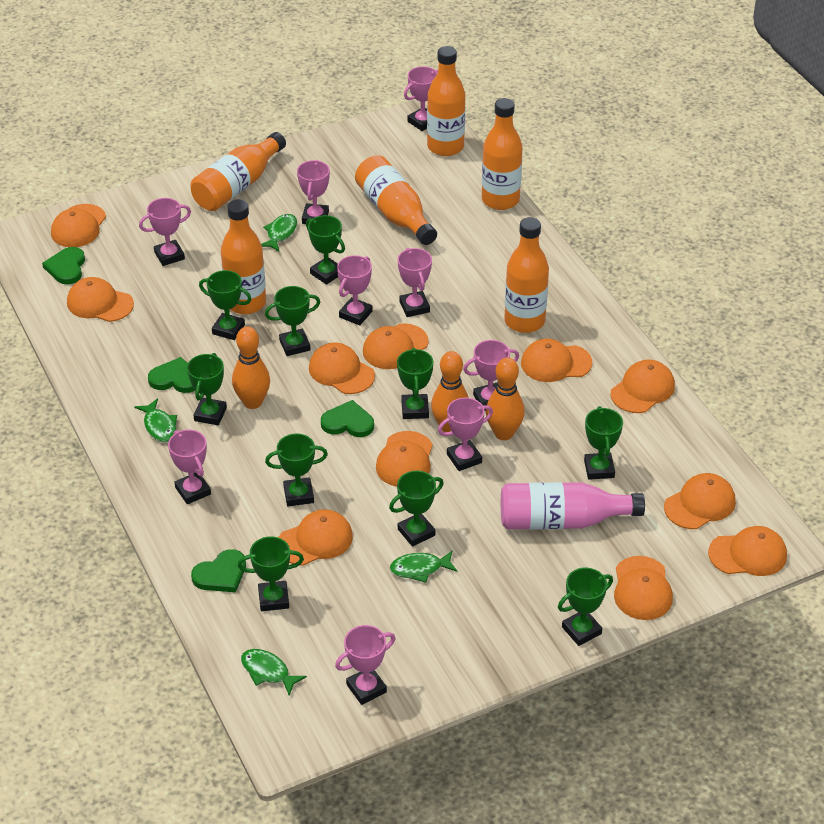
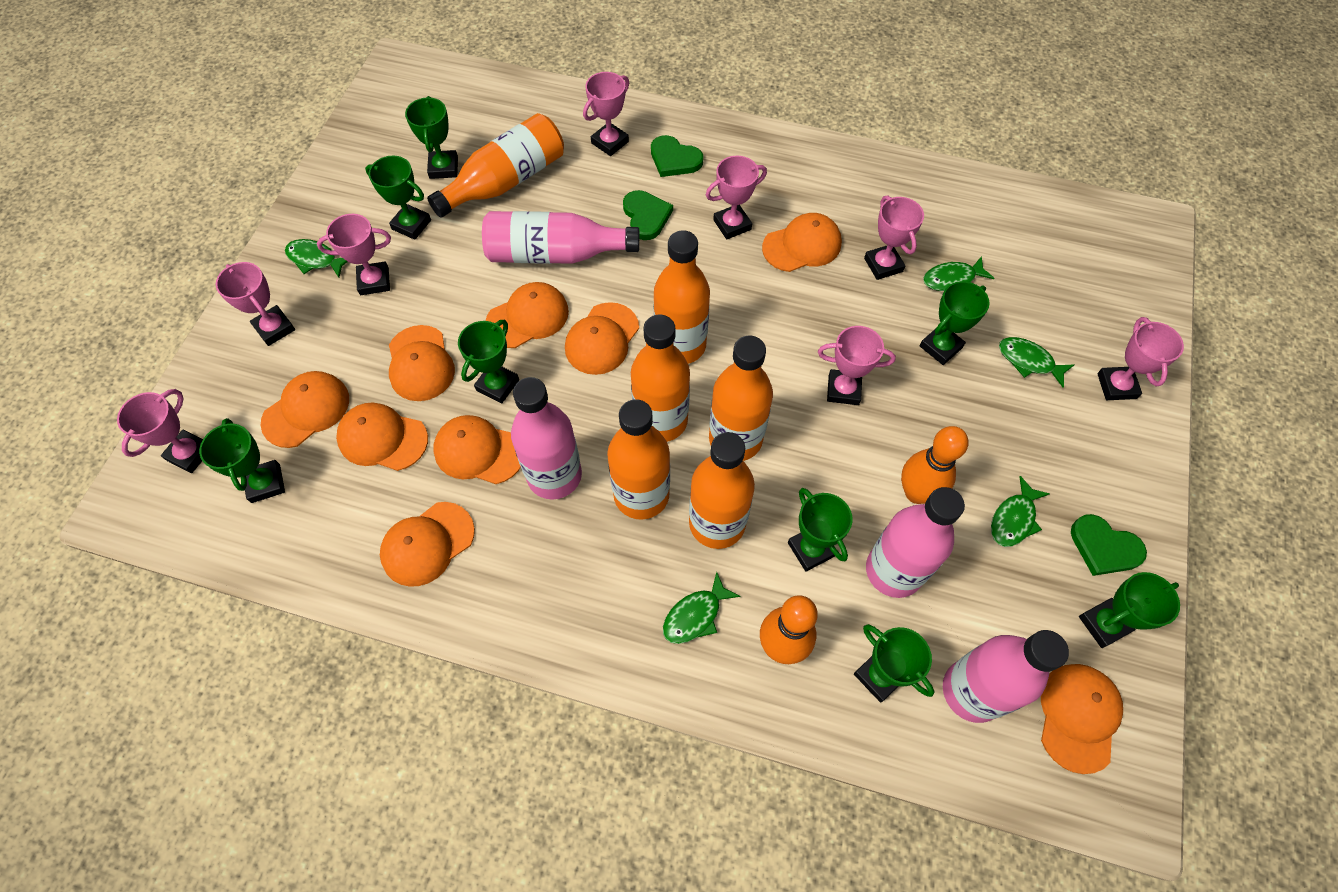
green fish: 4 -> 5
green heart: 4 -> 3
green trophy: 10 -> 8
orange bowling pin: 3 -> 2
orange cap: 11 -> 9
pink bottle: 1 -> 4
pink trophy: 9 -> 8

